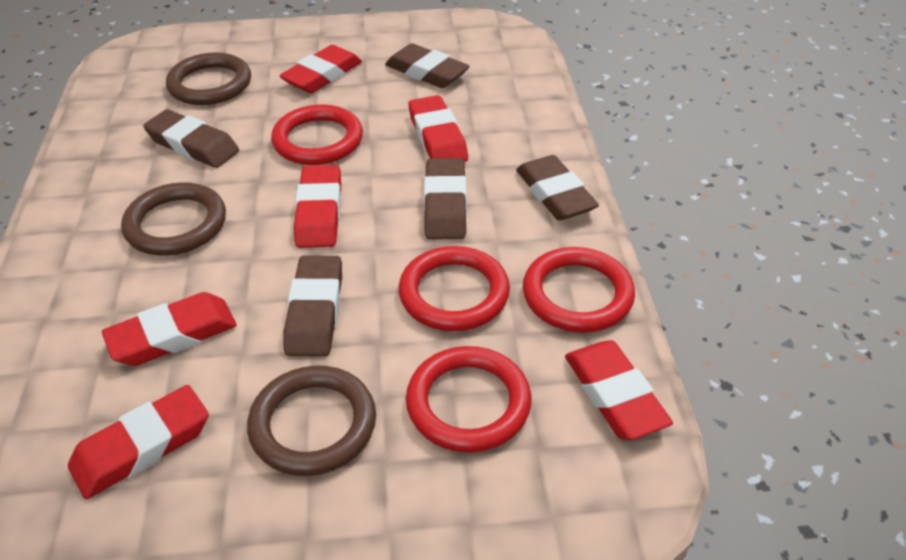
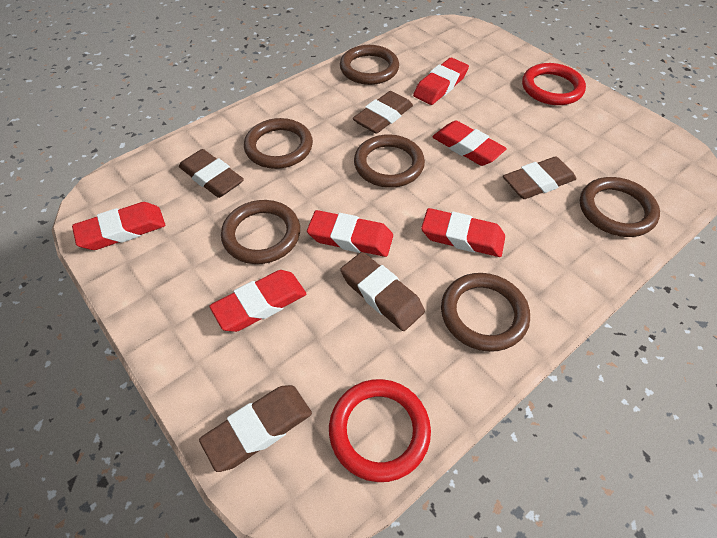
brown ring: 3 -> 6
red ring: 4 -> 2

